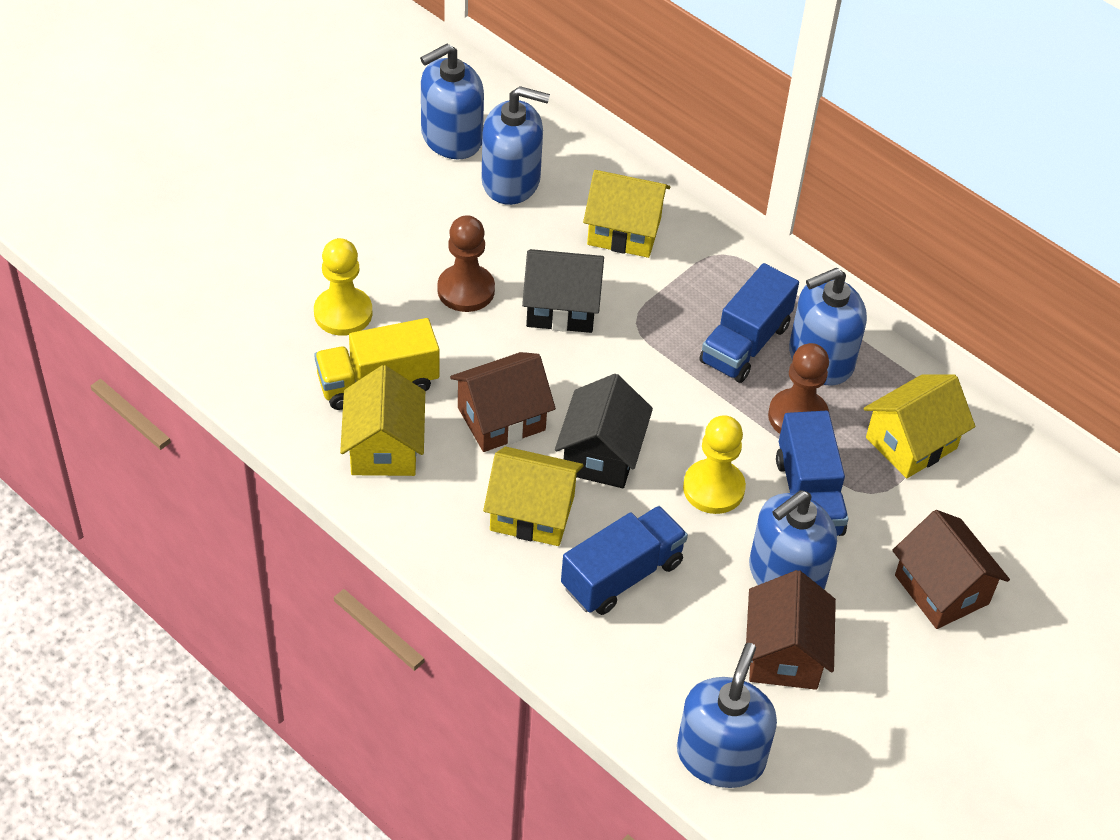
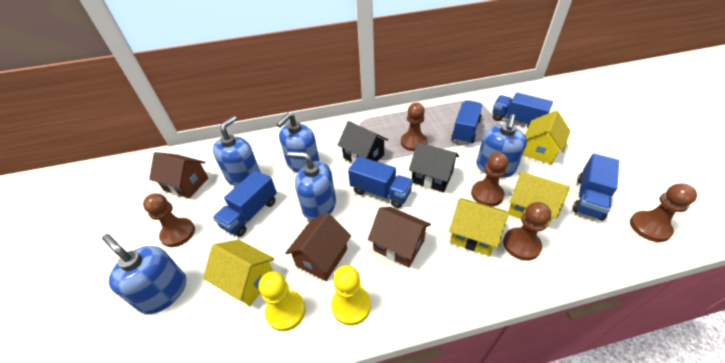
blue truck: 3 -> 5
brown pawn: 2 -> 5
yellow truck: 1 -> 0

